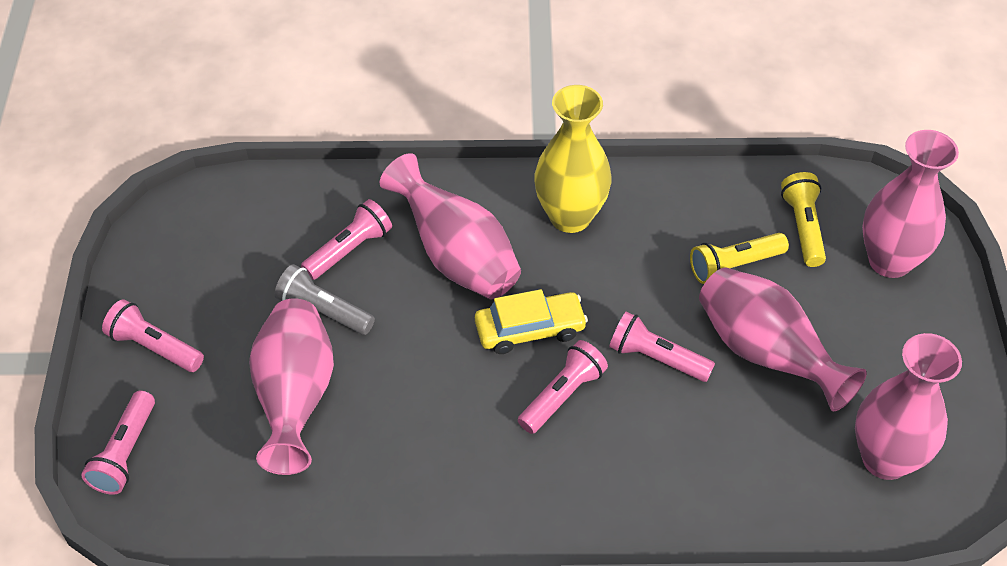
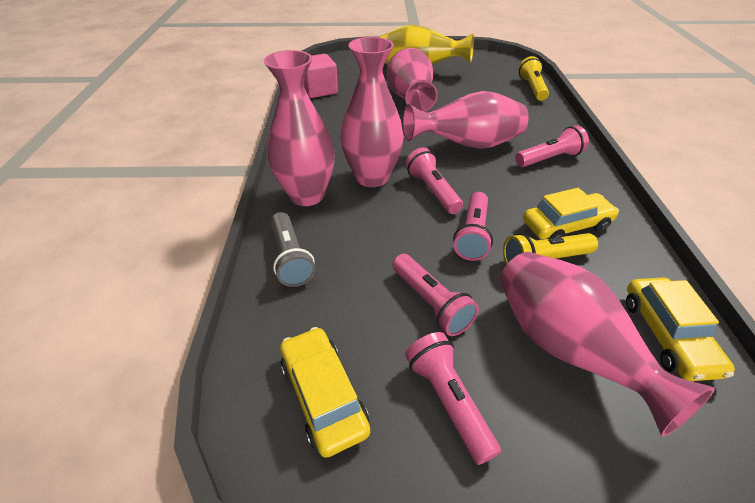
pink cube: 0 -> 1
yellow car: 1 -> 3

